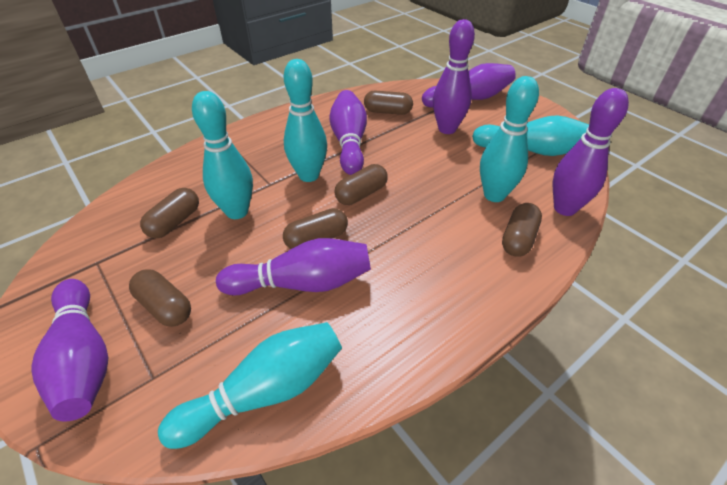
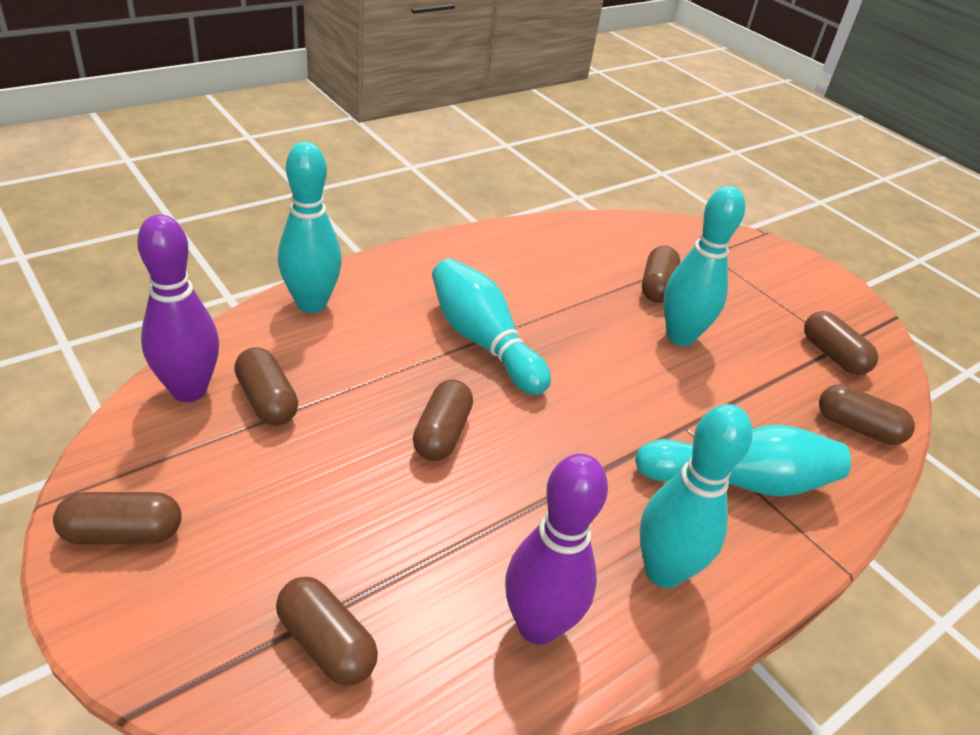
brown capsule: 6 -> 7
purple bowling pin: 6 -> 2

